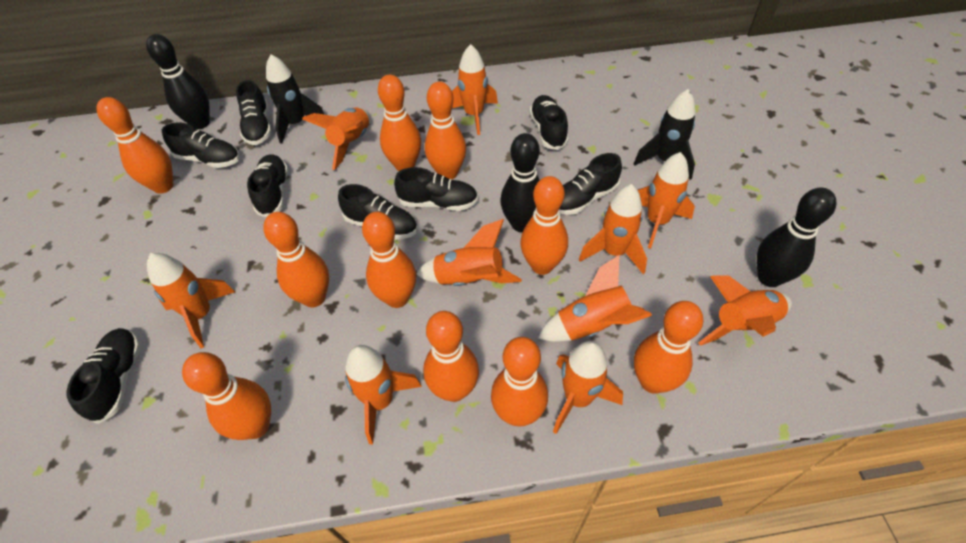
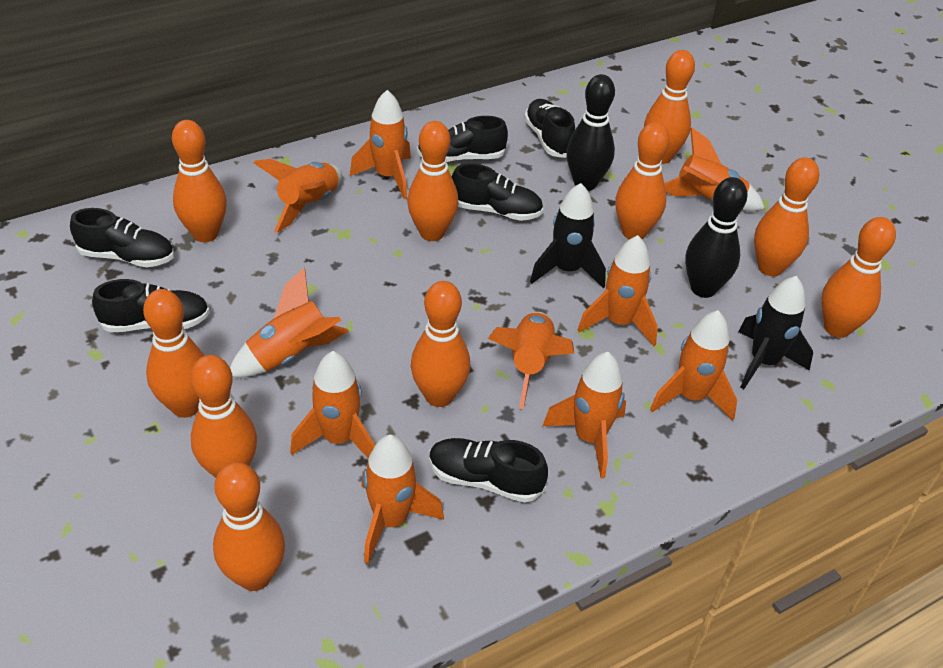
black bowling pin: 3 -> 2
black shoe: 8 -> 6

